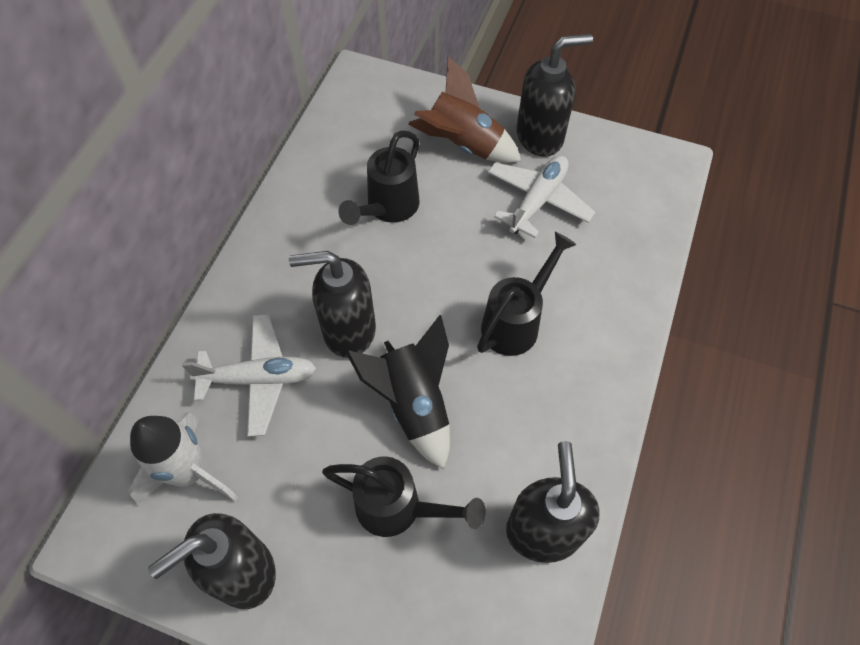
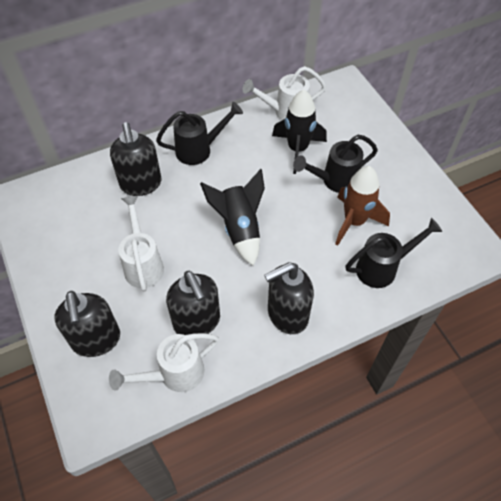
black rocket: 1 -> 2
white plane: 2 -> 0
white rocket: 1 -> 0
white watering can: 0 -> 3

